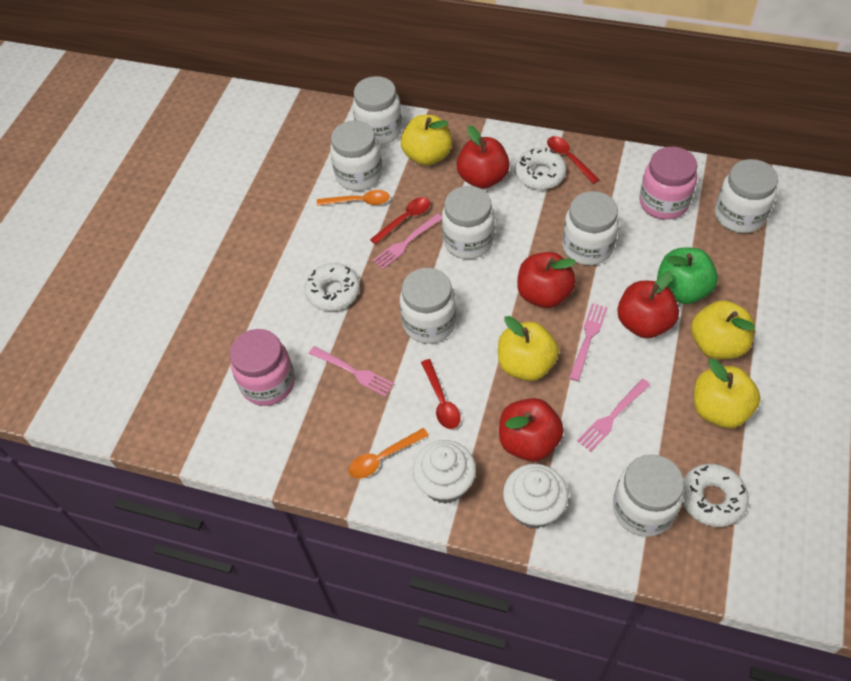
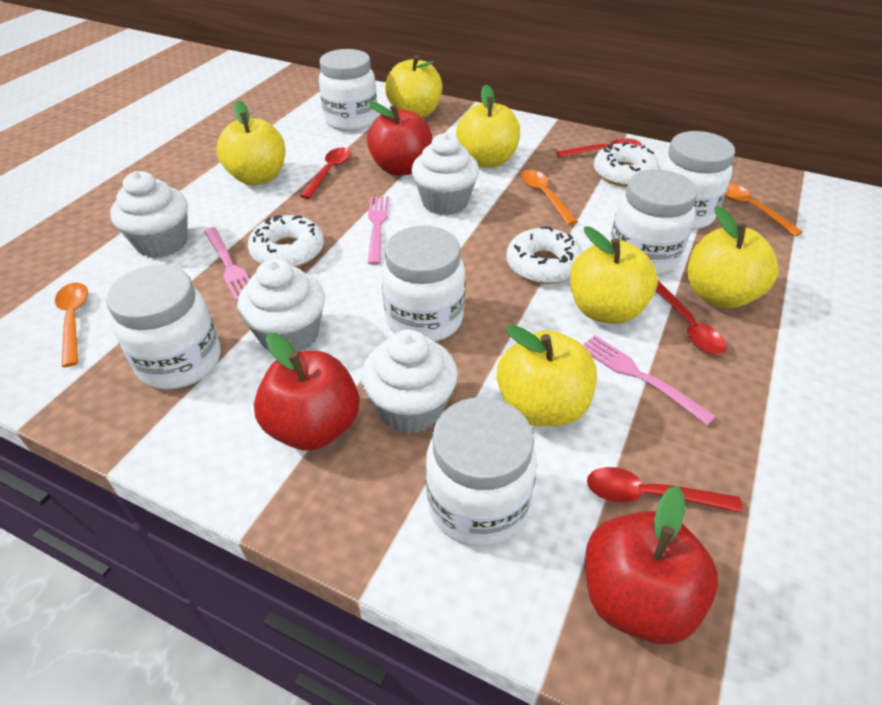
green apple: 1 -> 0
orange spoon: 2 -> 3
pink fork: 4 -> 3
pink jar: 2 -> 0
red apple: 4 -> 3
red spoon: 3 -> 4
white cupcake: 2 -> 4
white jar: 7 -> 6
yellow apple: 4 -> 6

